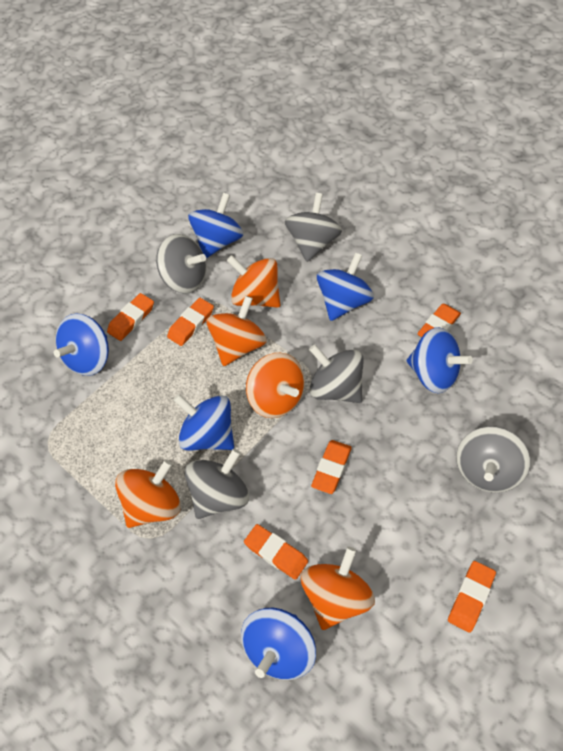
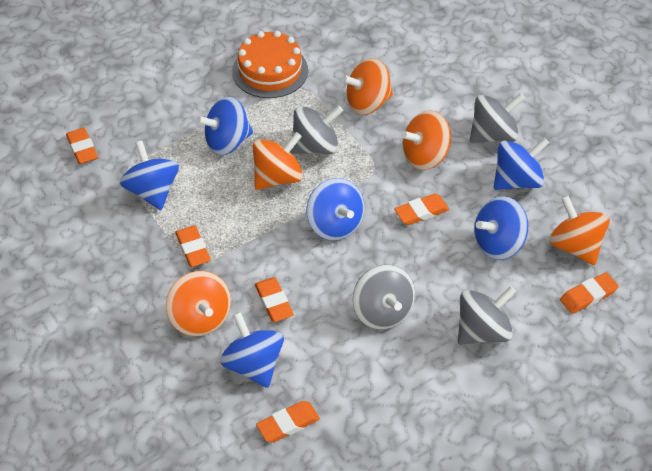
grey spinning top: 5 -> 4
orange cake: 0 -> 1

